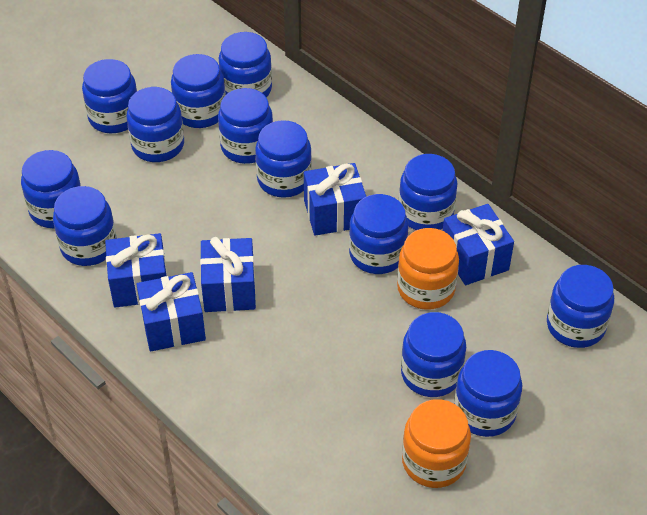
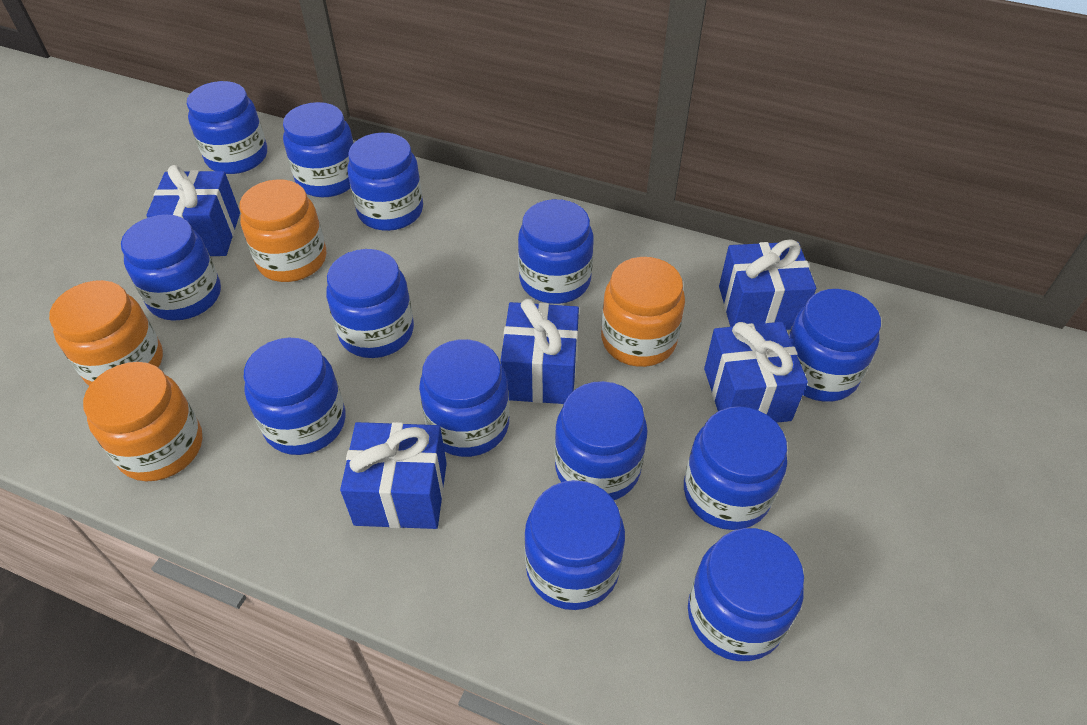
orange jar: 2 -> 4

